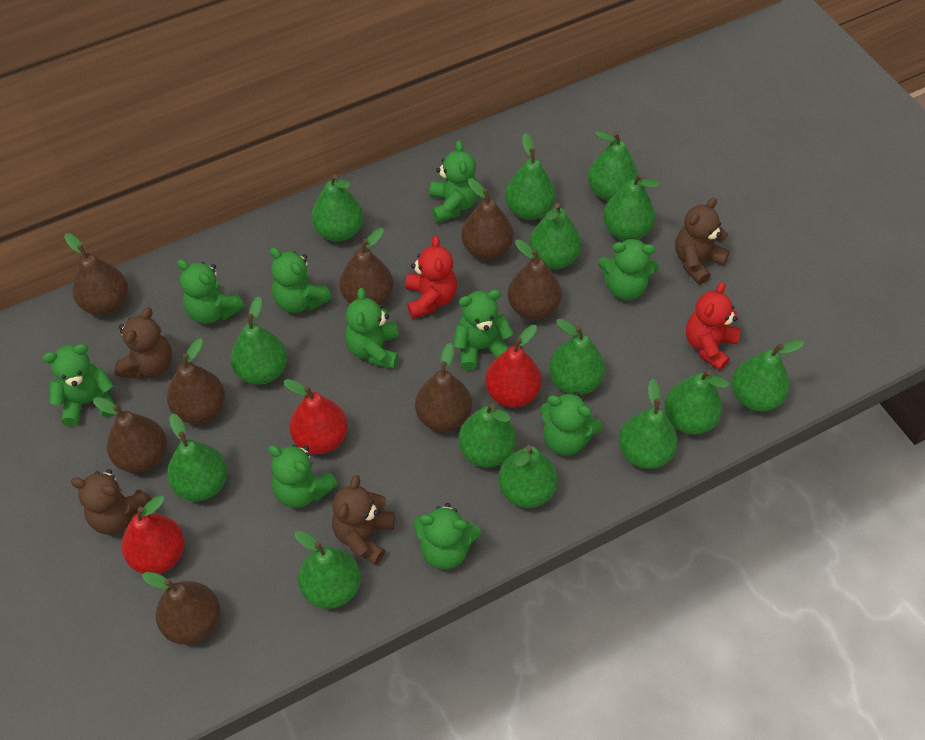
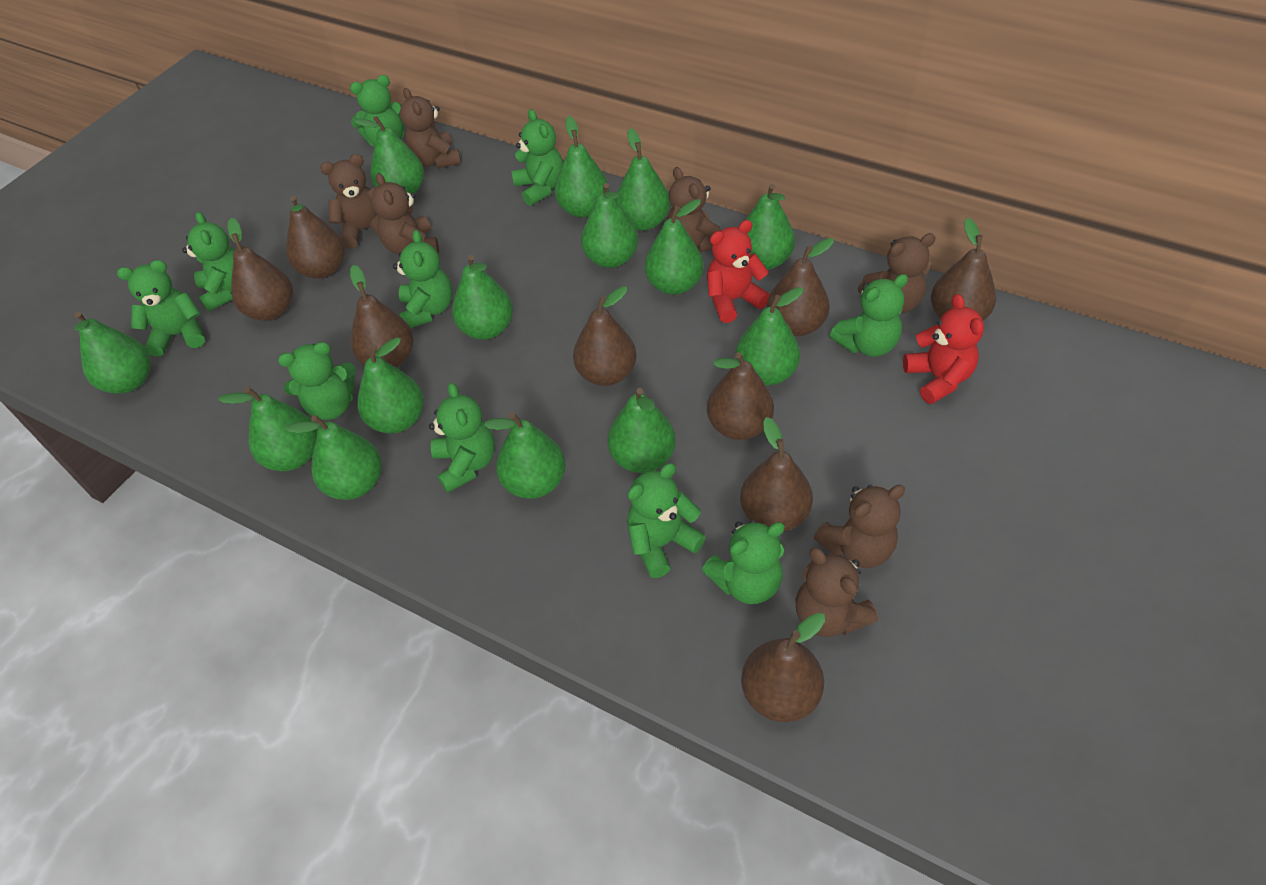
brown pear: 8 -> 9
brown teddy bear: 4 -> 7
red pear: 3 -> 0

